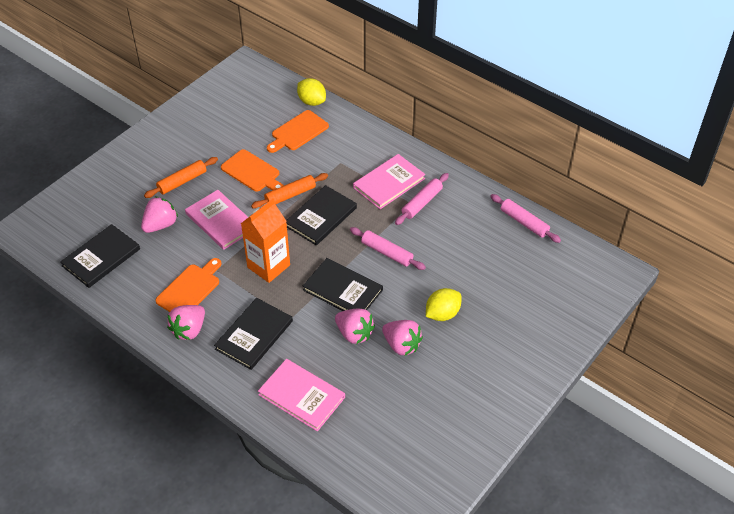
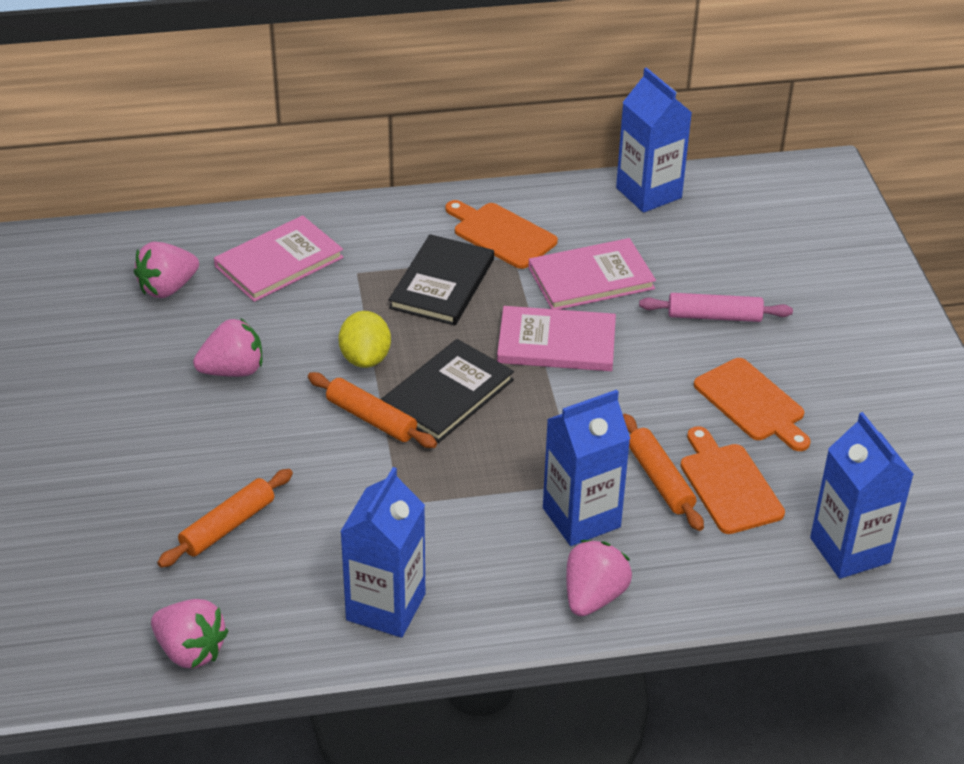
black book: 4 -> 2
blue carton: 0 -> 4
orange carton: 1 -> 0
orange rolling pin: 2 -> 3
pink rolling pin: 3 -> 1
yellow lemon: 2 -> 1

